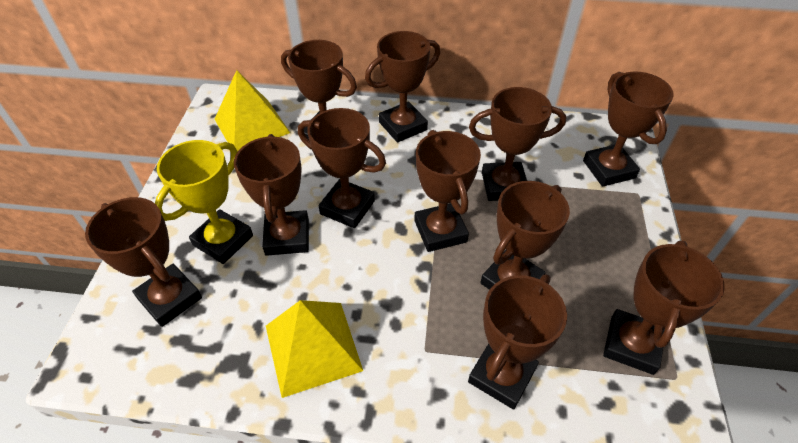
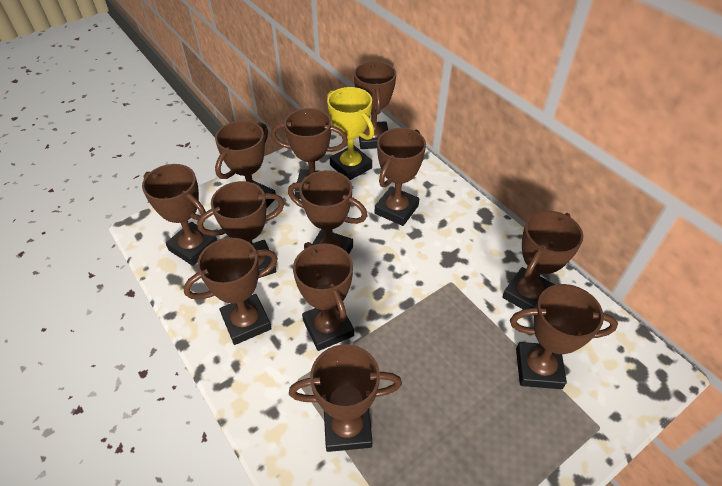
brown trophy: 11 -> 12
yellow pyramid: 2 -> 0

